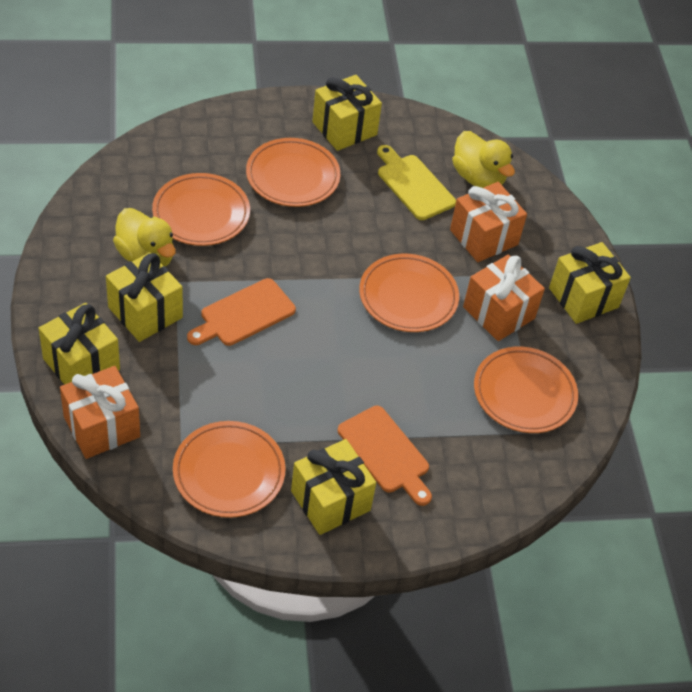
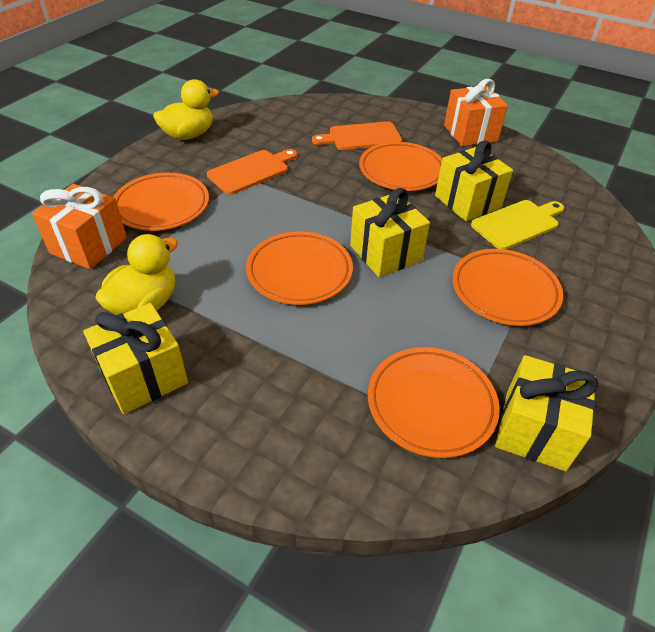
orange gift: 3 -> 2
yellow gift: 5 -> 4

